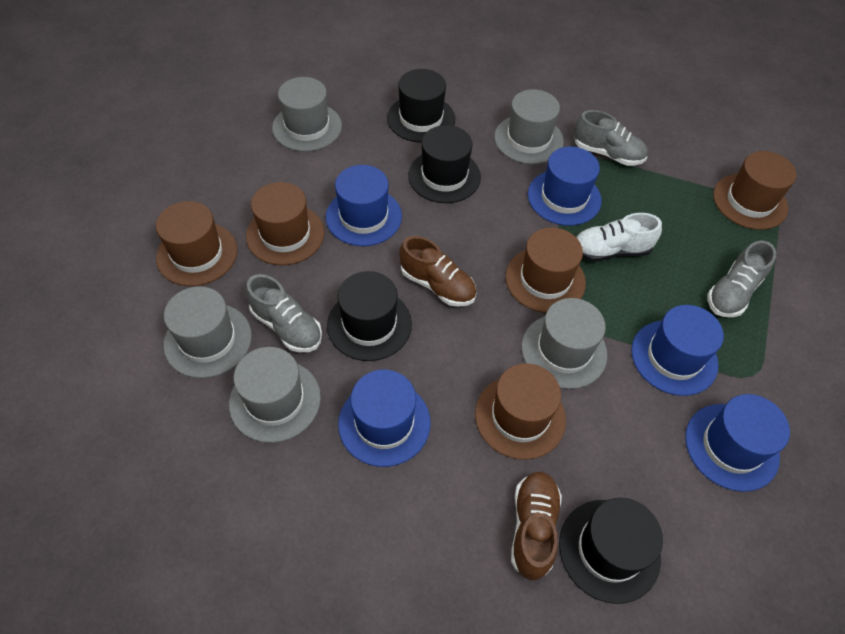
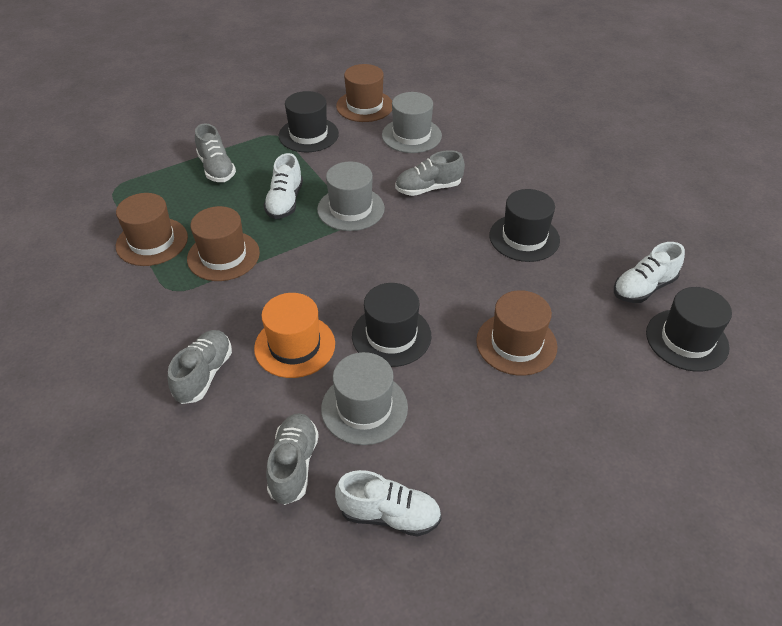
blue hat: 5 -> 0
brown hat: 5 -> 4
brown shoe: 2 -> 0
grey hat: 5 -> 3
grey shoe: 3 -> 4
orange hat: 0 -> 1
white shoe: 1 -> 3

